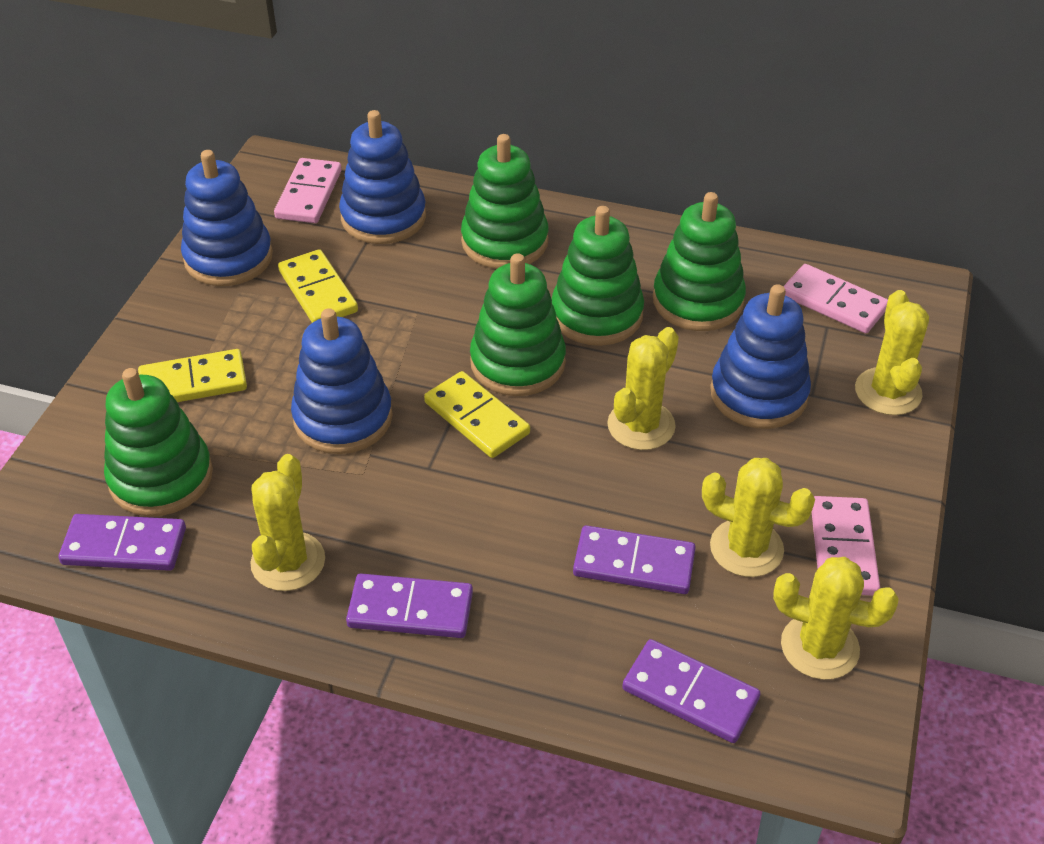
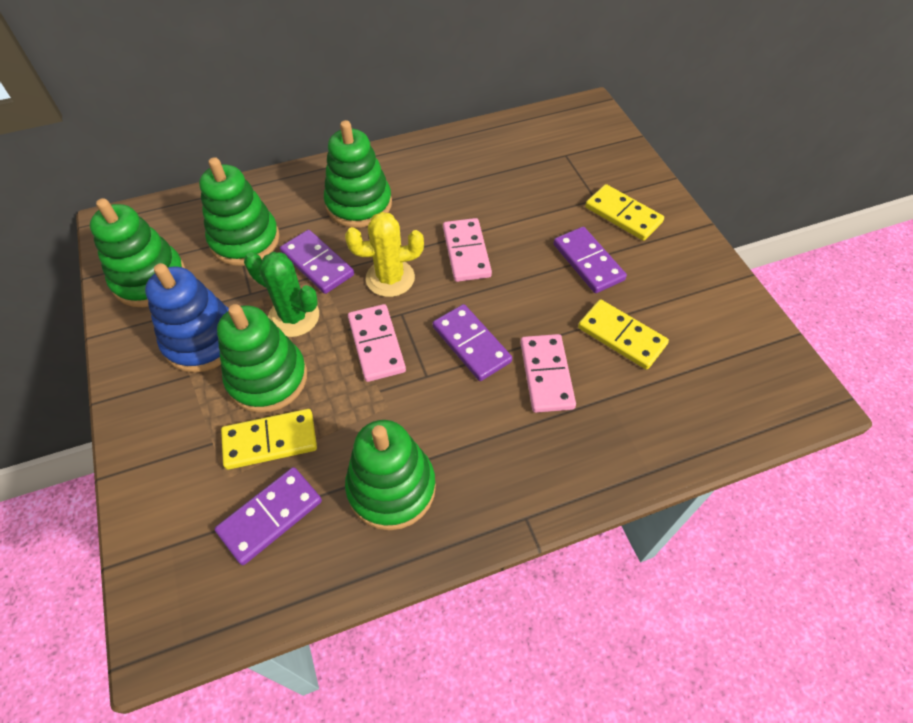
blue stacking toy: 4 -> 1
green cactus: 0 -> 1
yellow cactus: 5 -> 1

